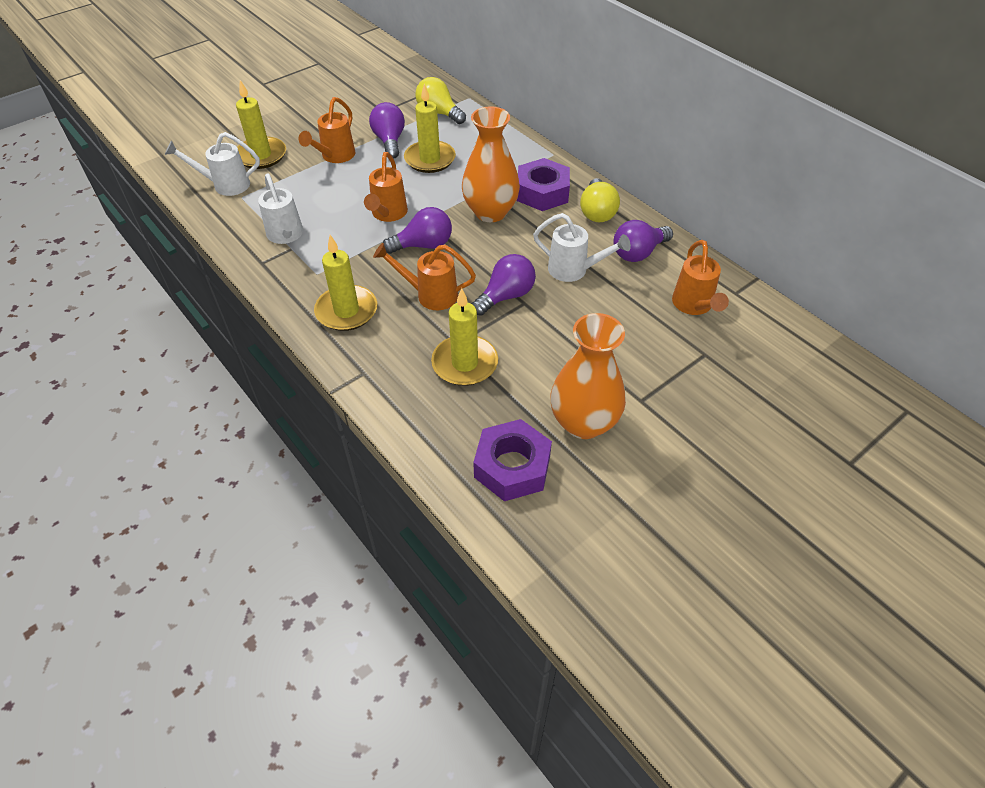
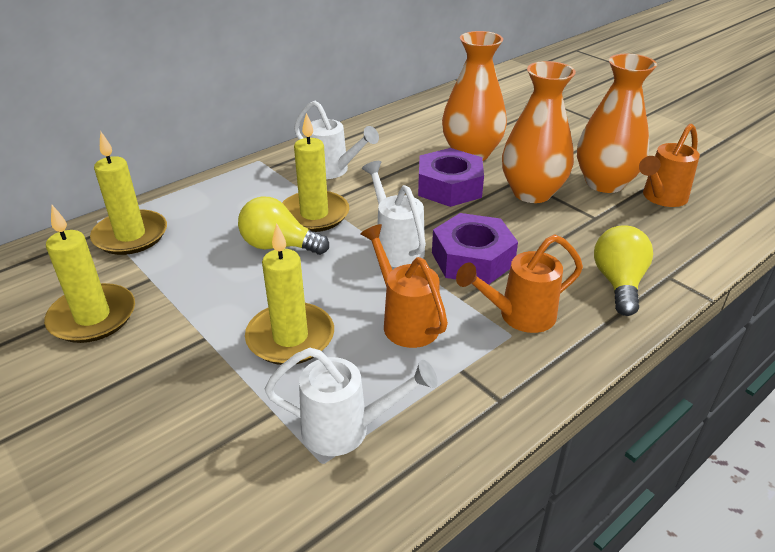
orange vase: 2 -> 3
orange watering can: 4 -> 3
purple light bulb: 4 -> 0

